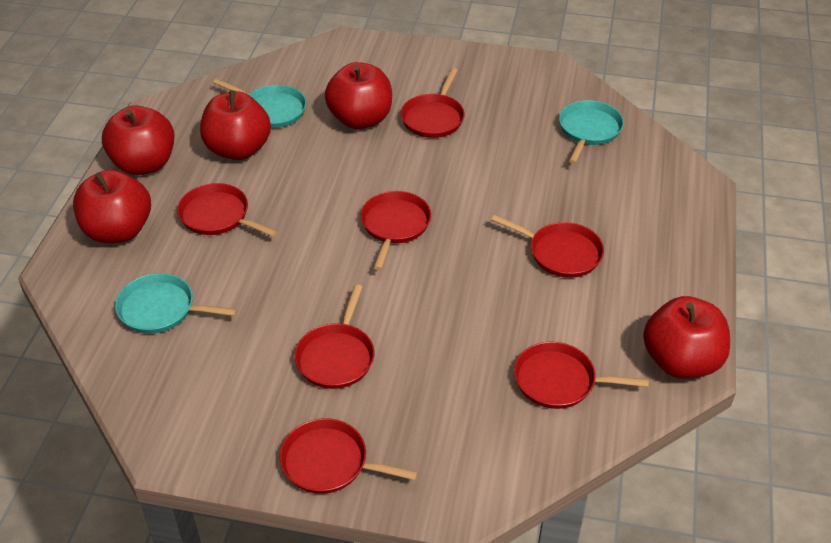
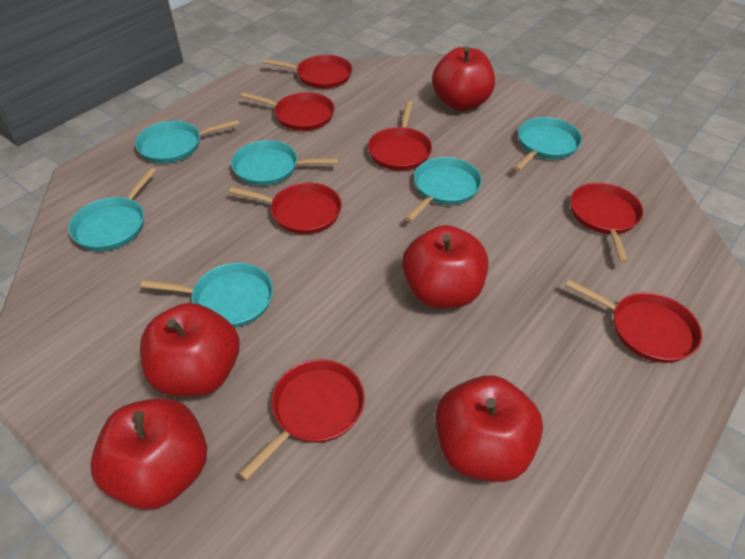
turquoise pan: 3 -> 6

